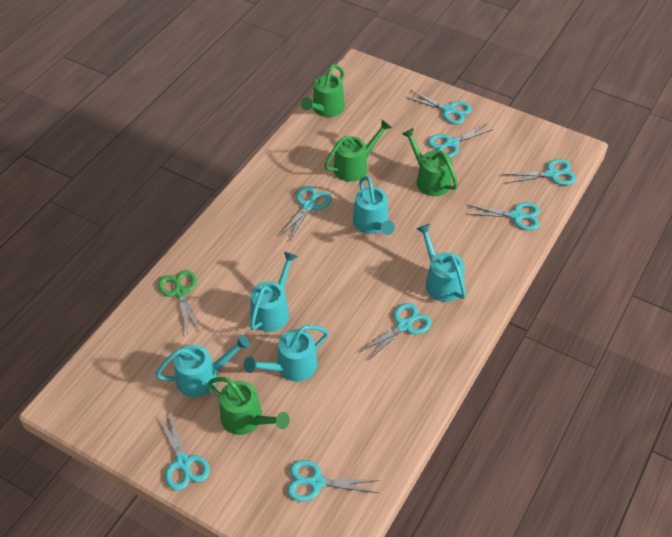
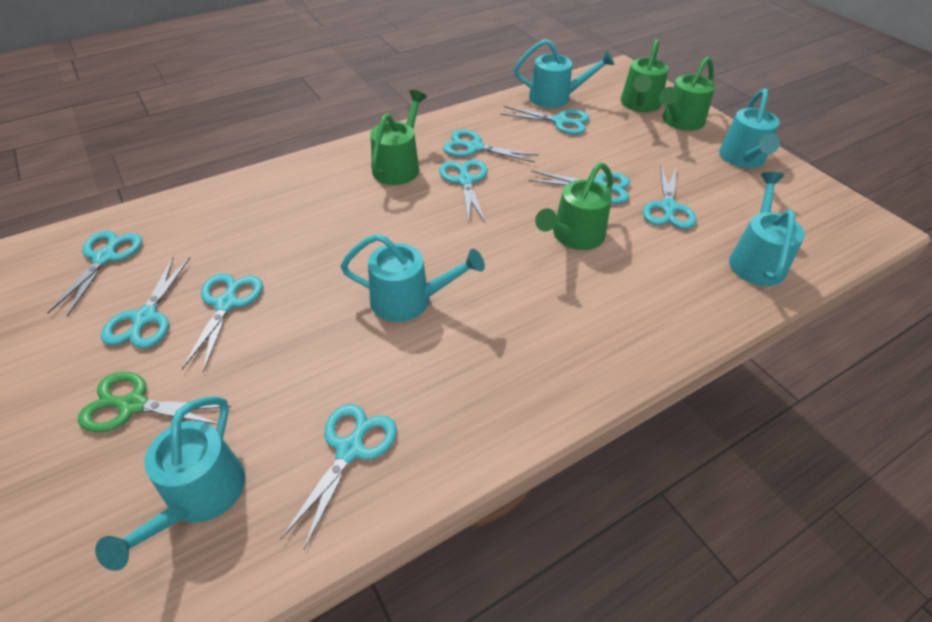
turquoise scissors: 8 -> 9

